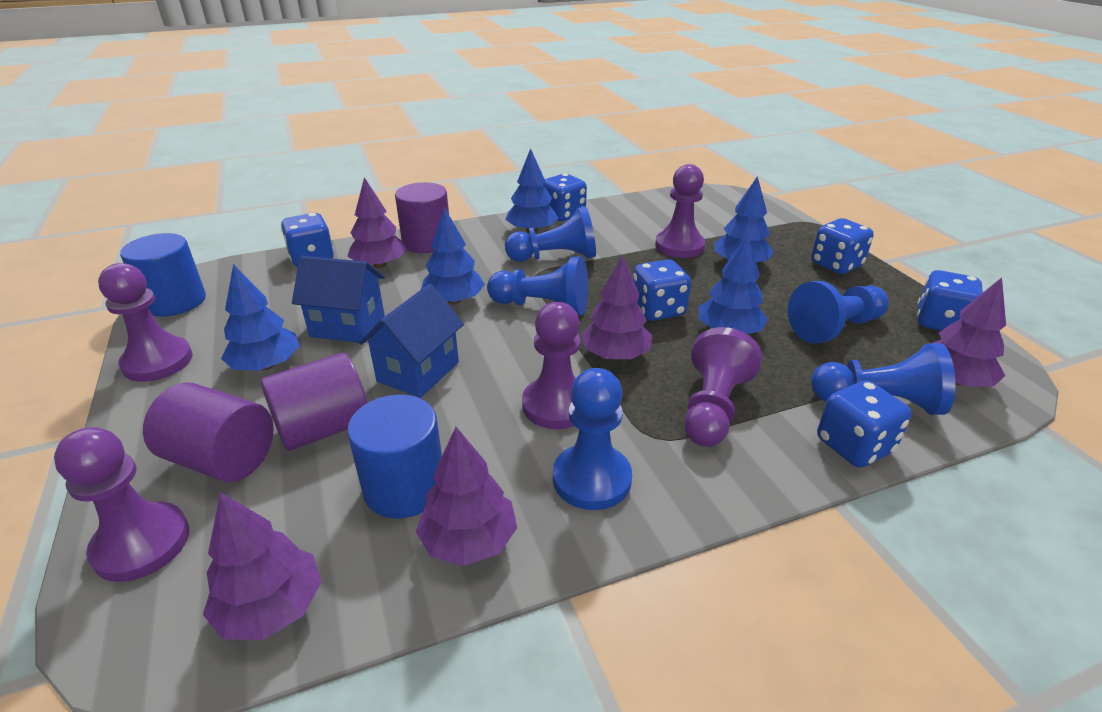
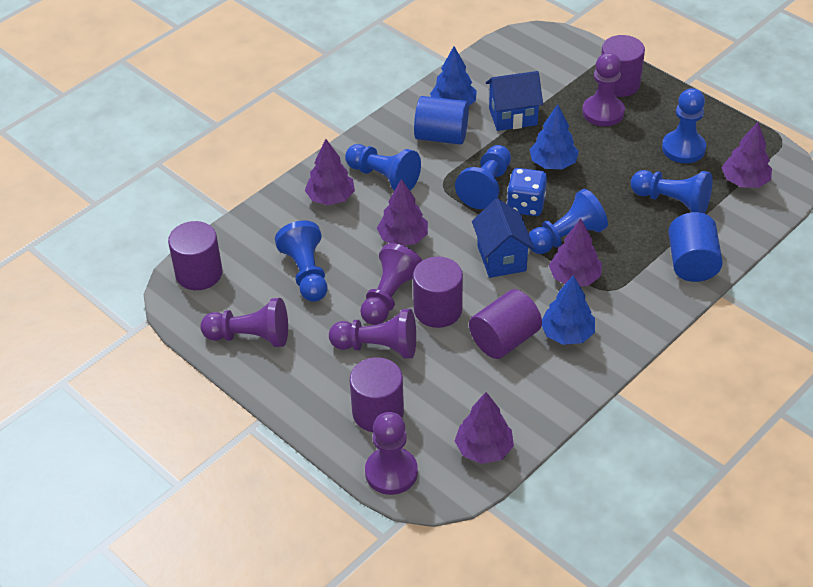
blue dice: 6 -> 1
blue pawn: 5 -> 6
blue tree: 5 -> 3
purple cylinder: 3 -> 5

